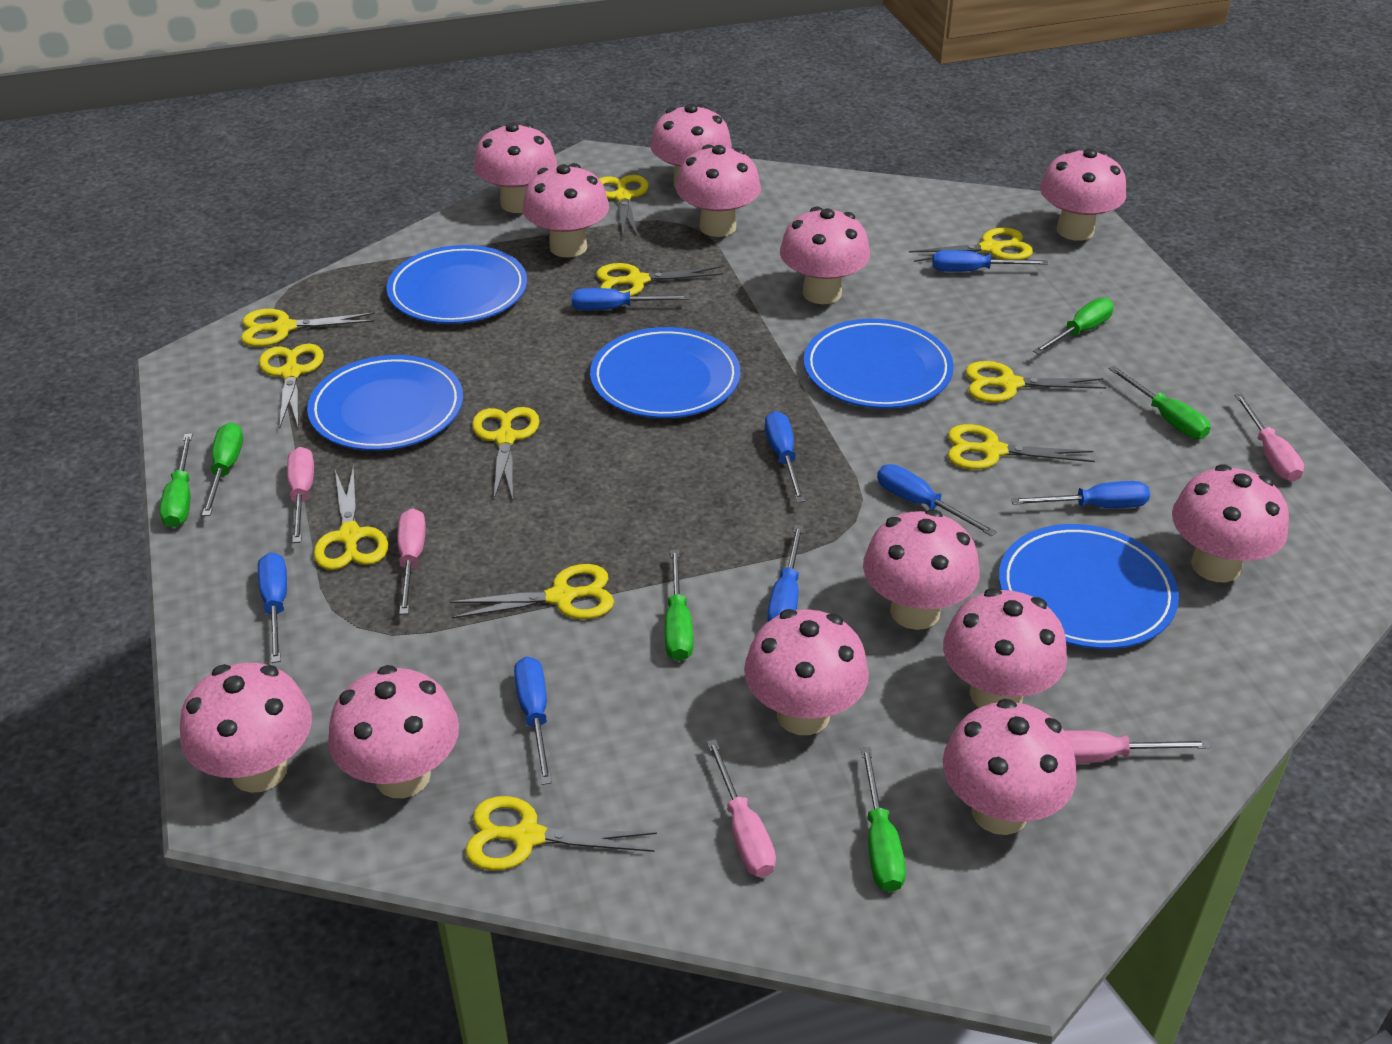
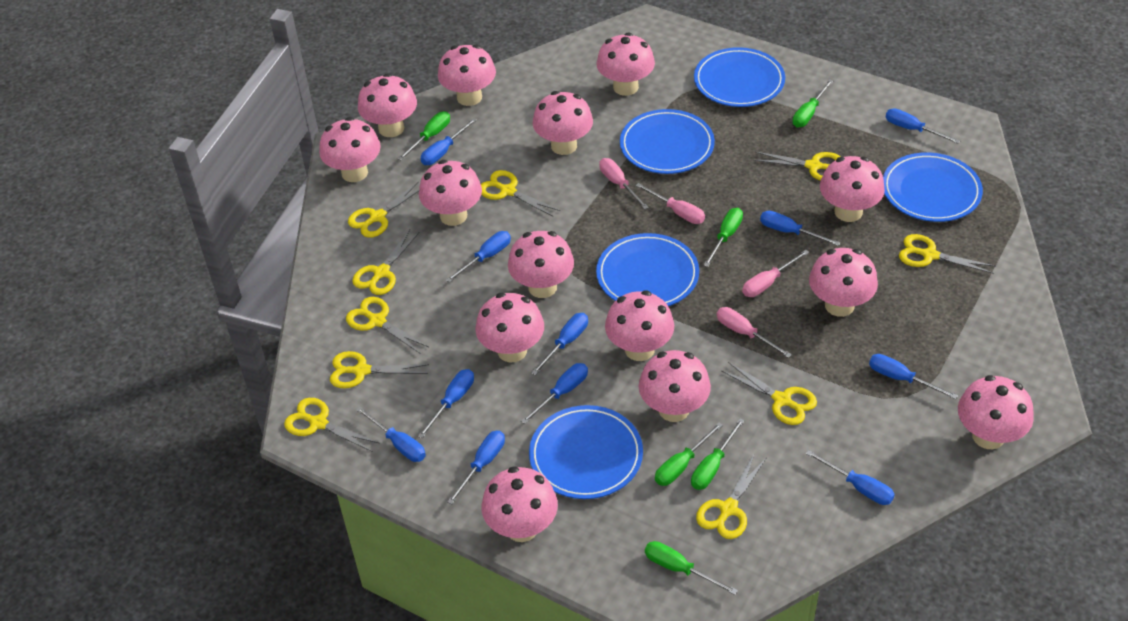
blue screwdriver: 8 -> 11
pink mushroom: 13 -> 14
pink screwdriver: 5 -> 4
yellow scissors: 11 -> 10

